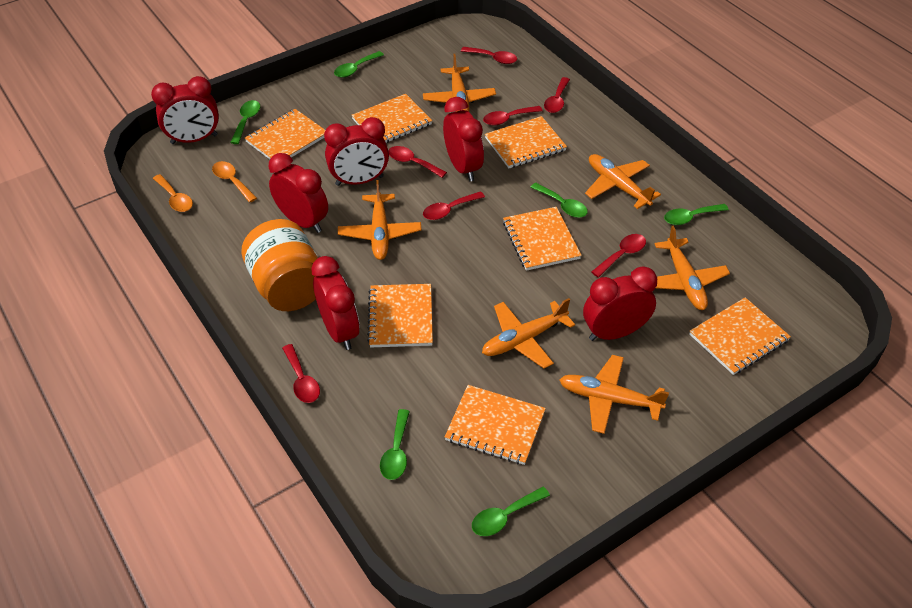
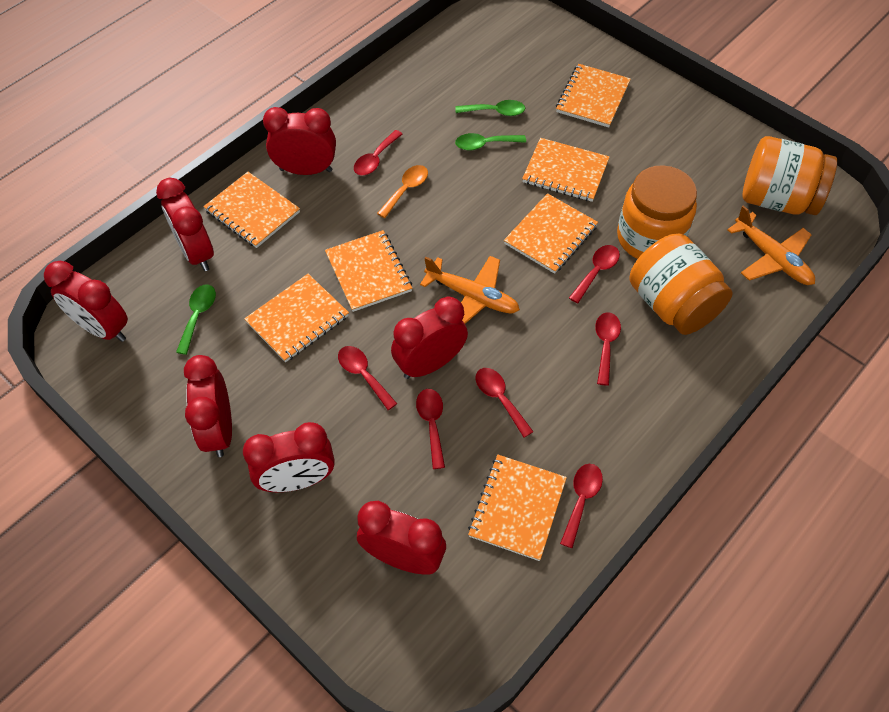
green spoon: 6 -> 3
orange jar: 1 -> 3
orange plane: 6 -> 2
orange spoon: 2 -> 1
red clock: 6 -> 7

